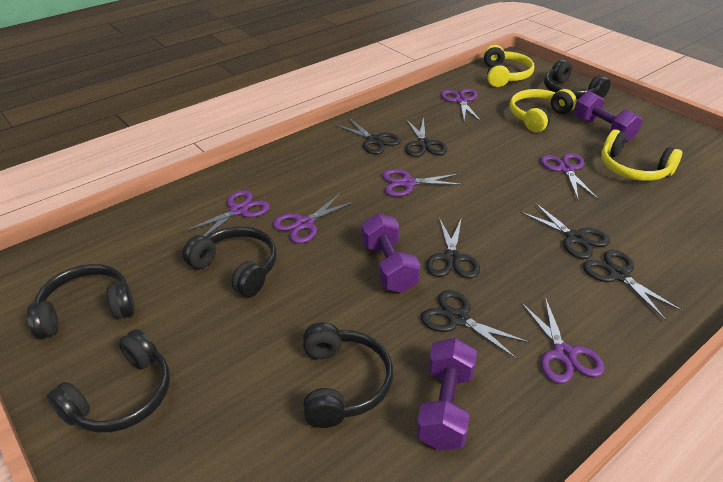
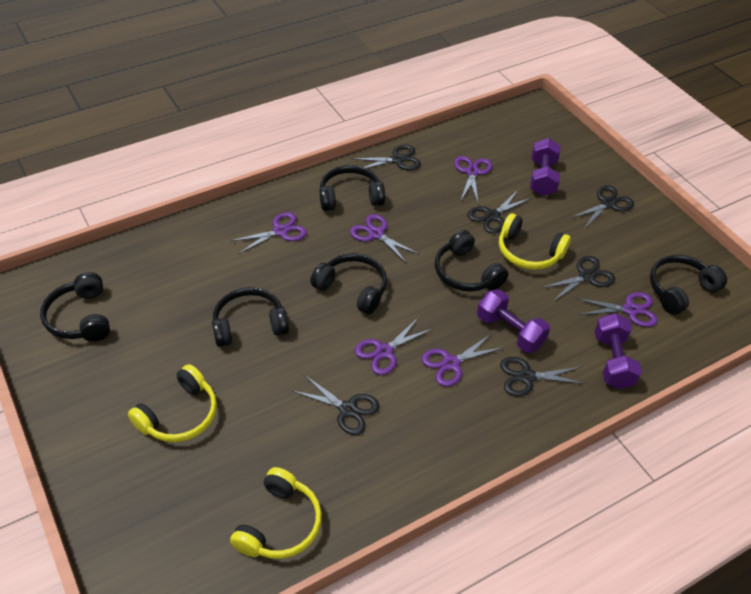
black headphones: 5 -> 6

